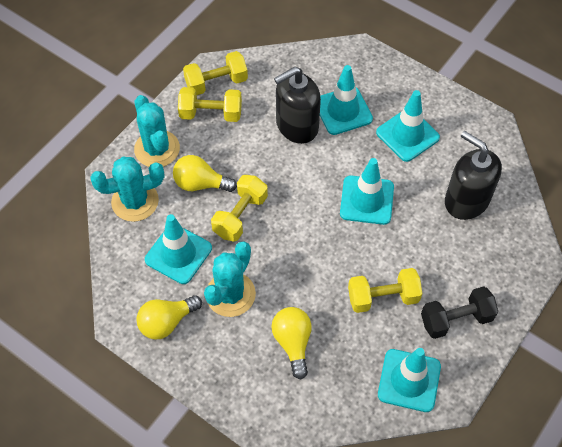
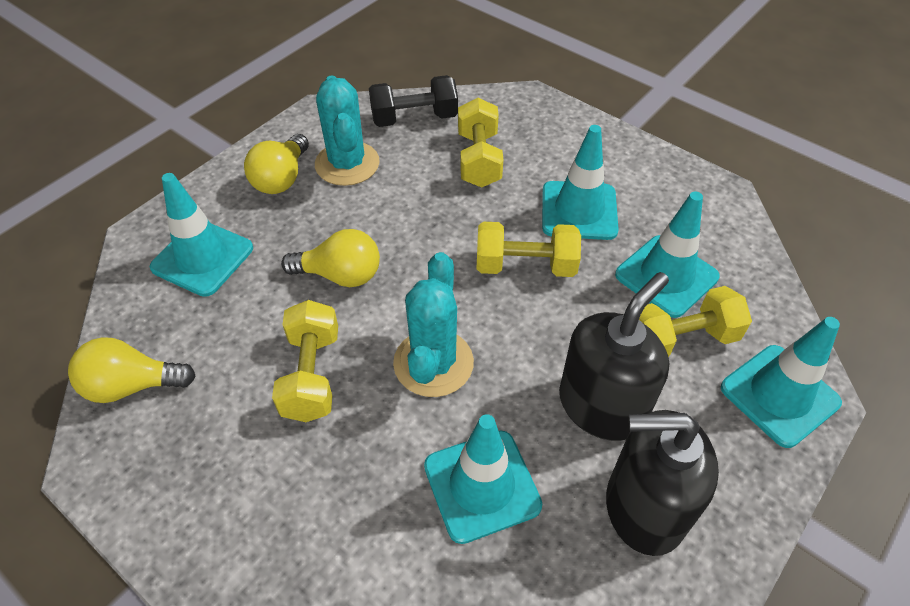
turquoise cactus: 3 -> 2

